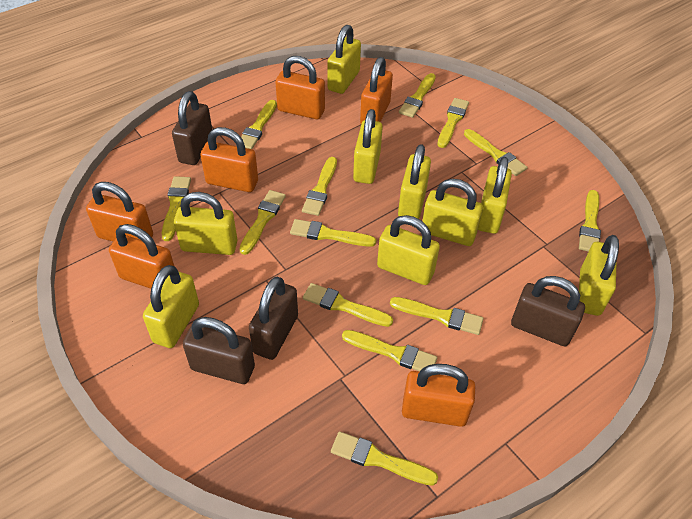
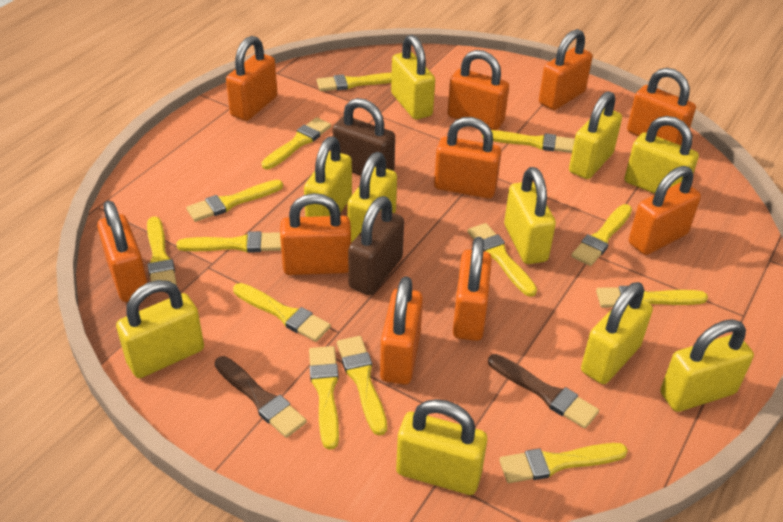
brown brush: 0 -> 2
brown padlock: 4 -> 2
orange padlock: 6 -> 10
yellow padlock: 9 -> 10

